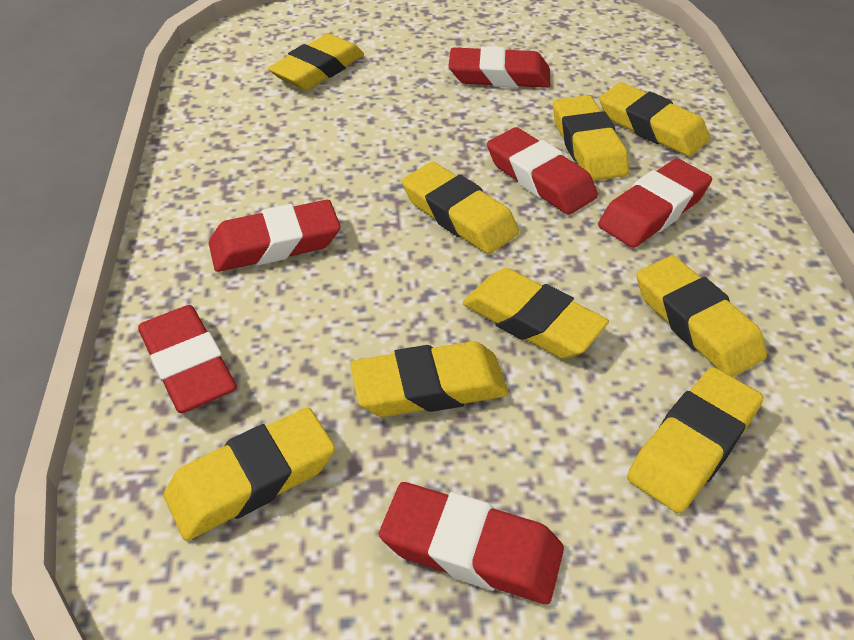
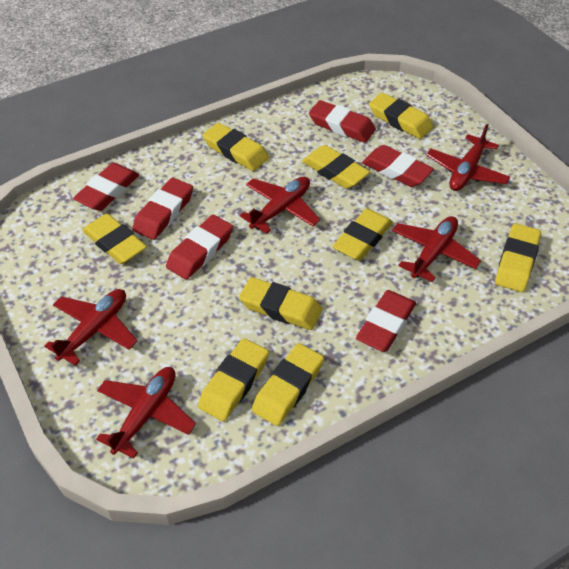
red plane: 0 -> 5

